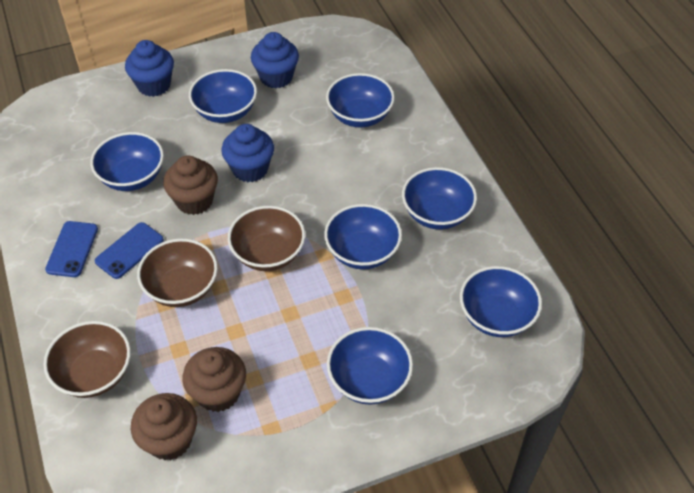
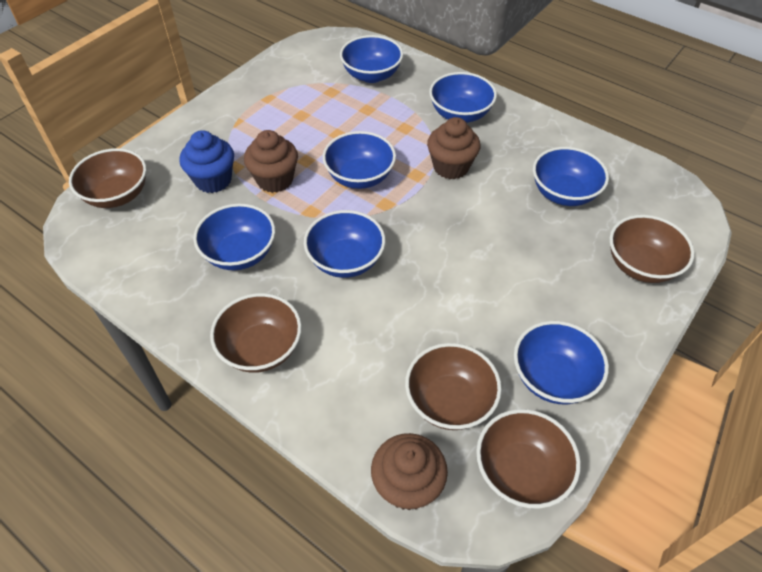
blue cupcake: 3 -> 1
blue phone: 2 -> 0
brown bowl: 3 -> 5

